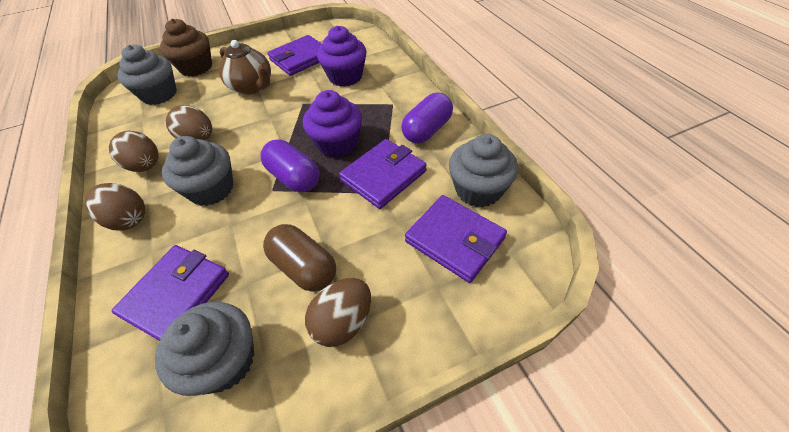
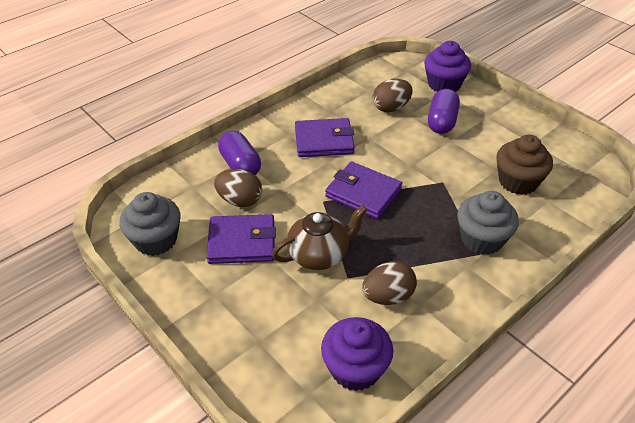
brown capsule: 1 -> 0
brown egg: 4 -> 3
grey cupcake: 4 -> 2
purple wallet: 4 -> 3

